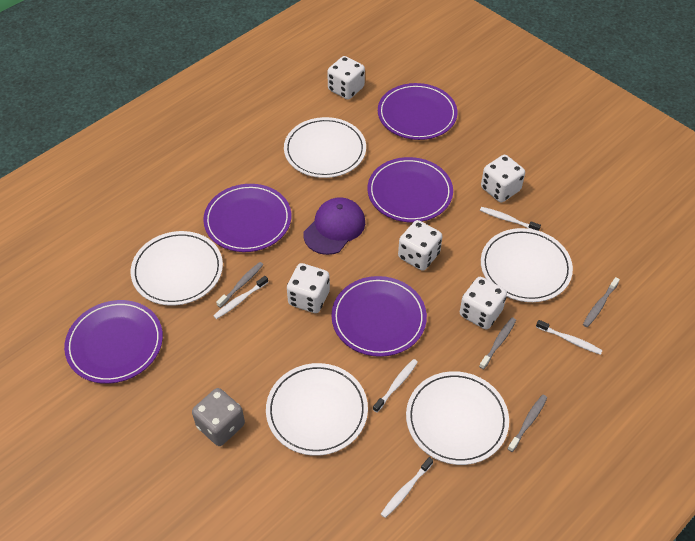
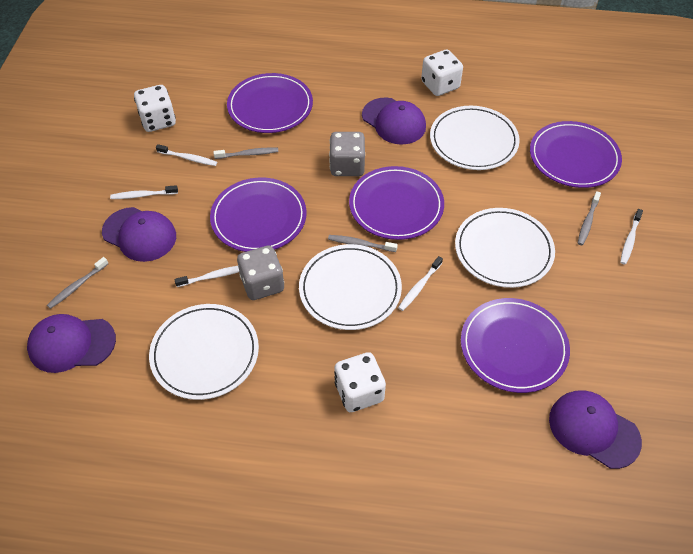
grey dice: 1 -> 2
purple cap: 1 -> 4
white dice: 5 -> 3
white plate: 5 -> 4

